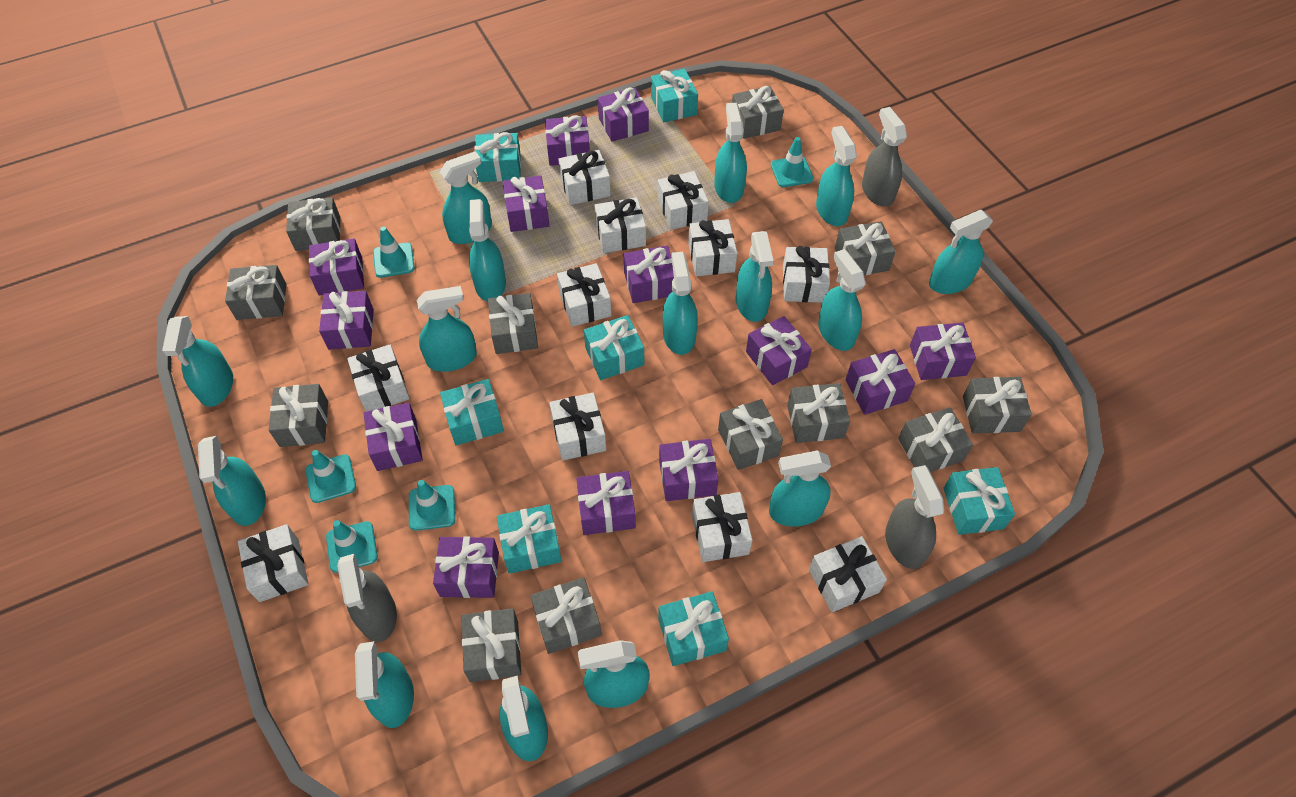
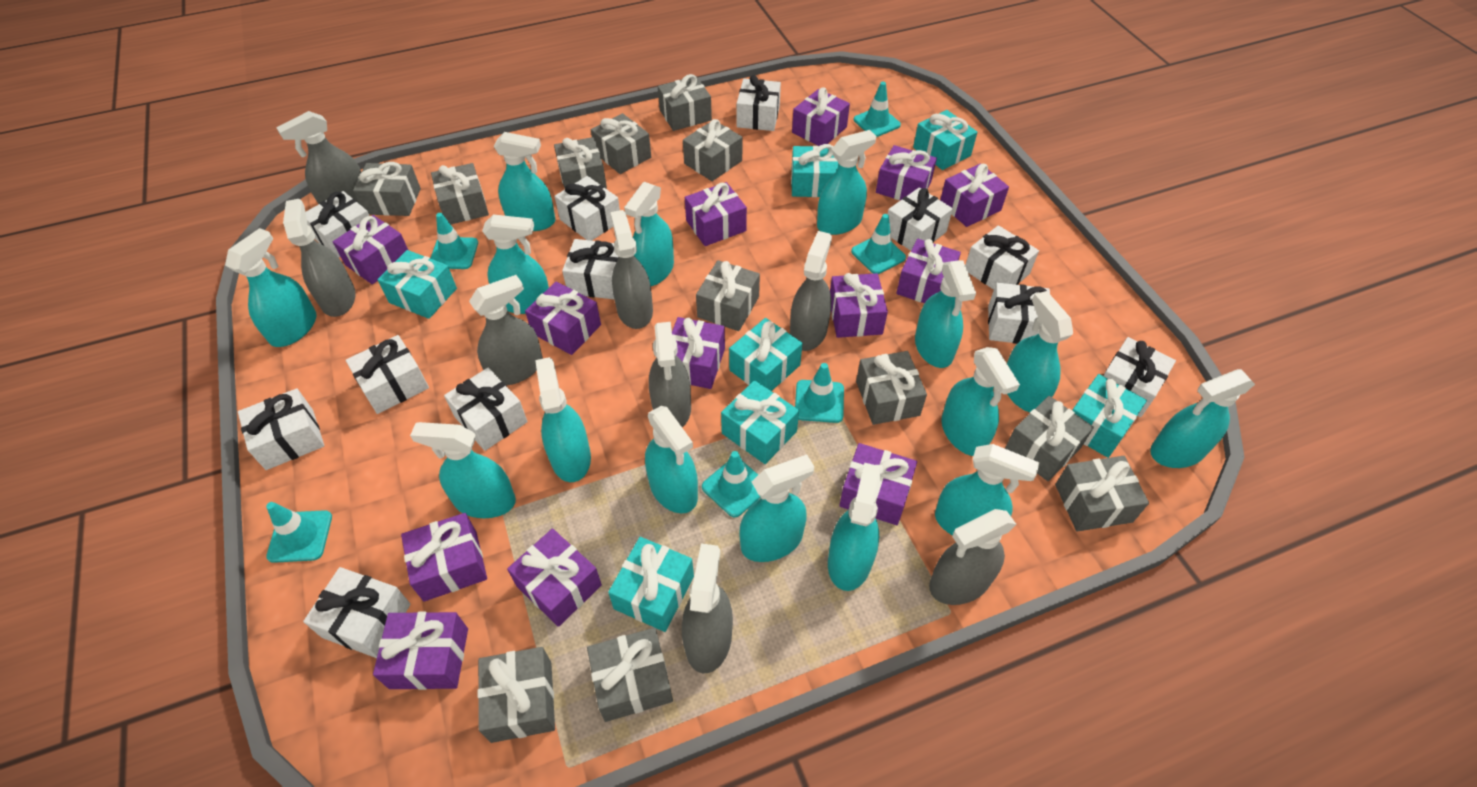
grey spray bottle: 3 -> 8
turquoise traffic cone: 5 -> 6
white gift: 11 -> 12

